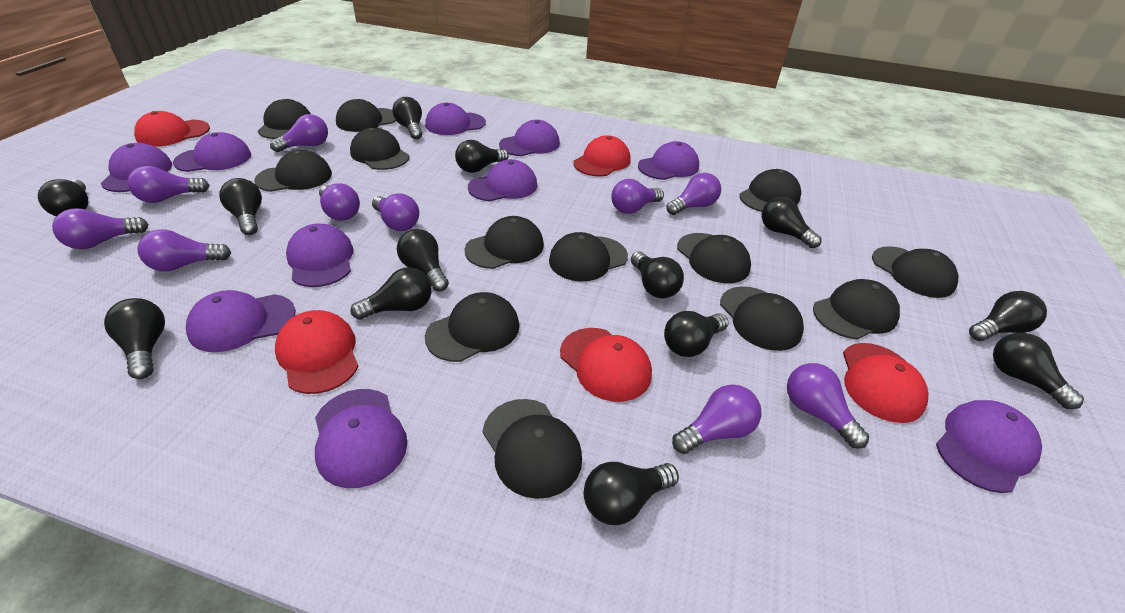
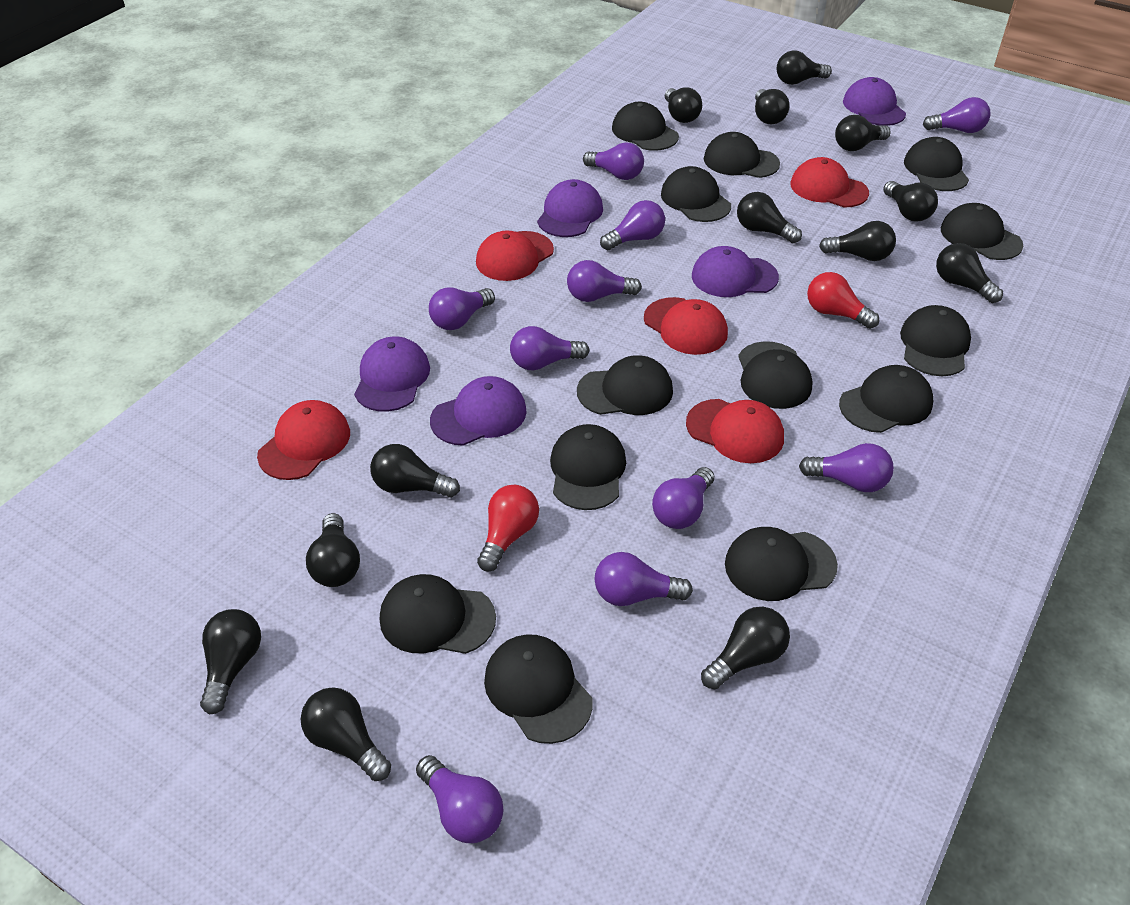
purple cap: 10 -> 5
red light bulb: 0 -> 2

